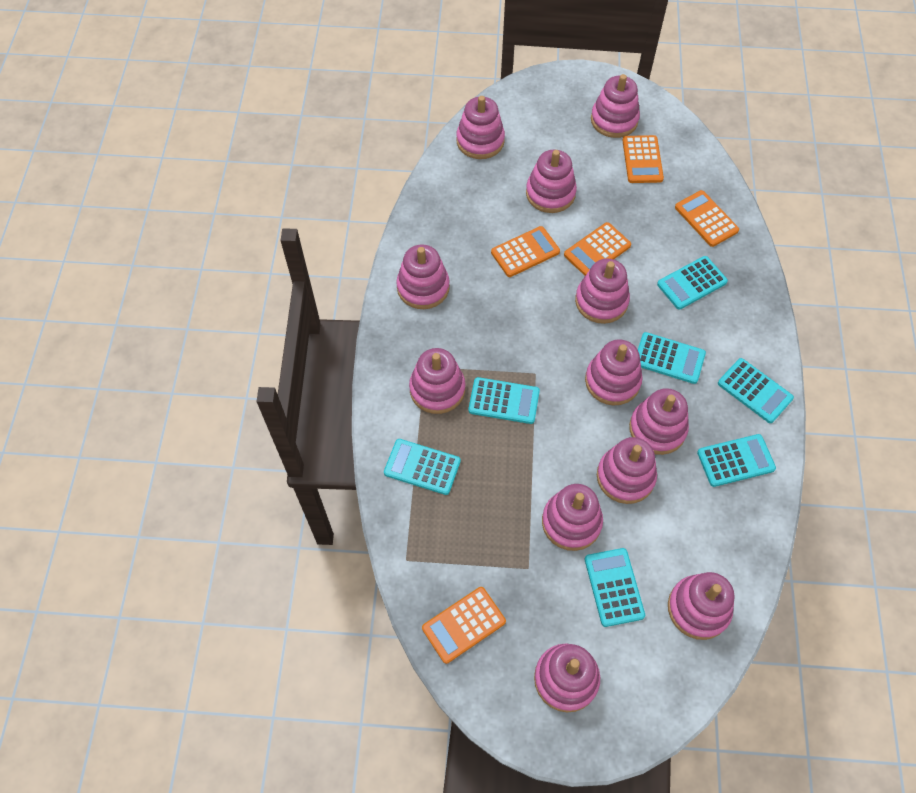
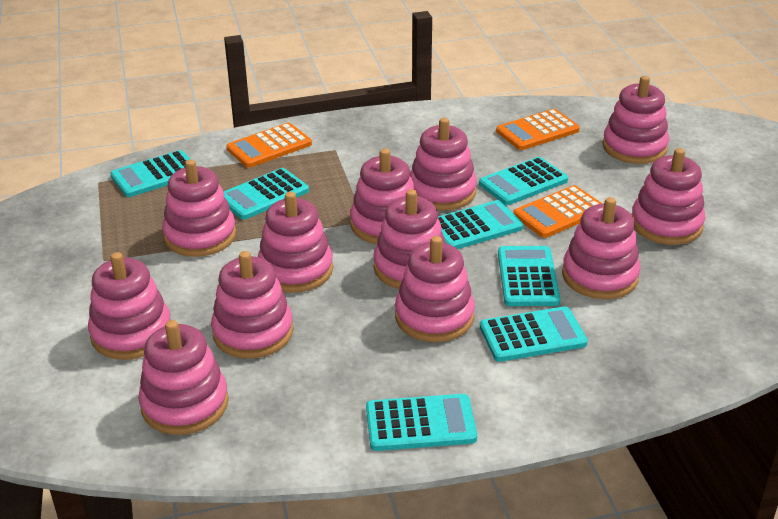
orange calculator: 5 -> 3

